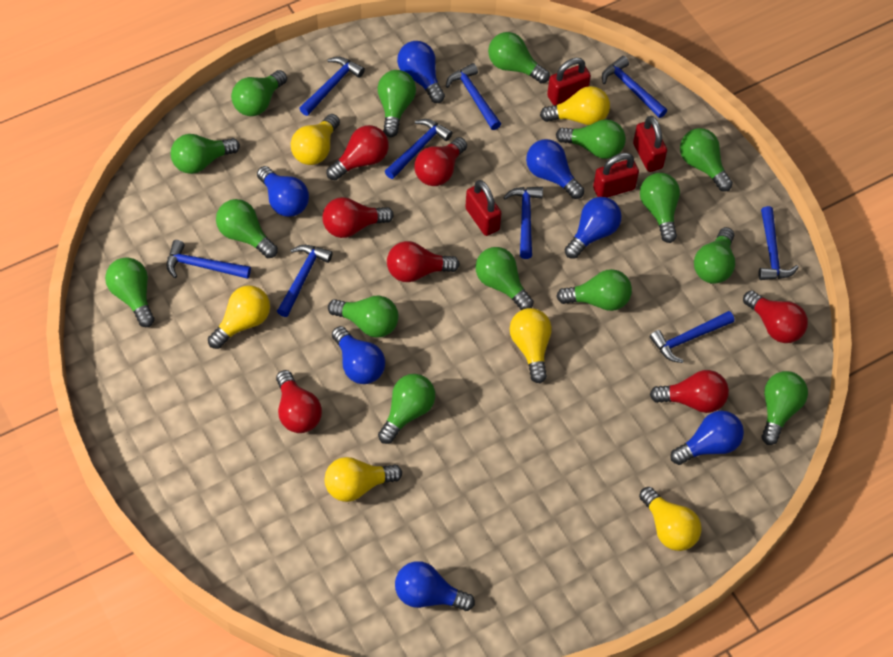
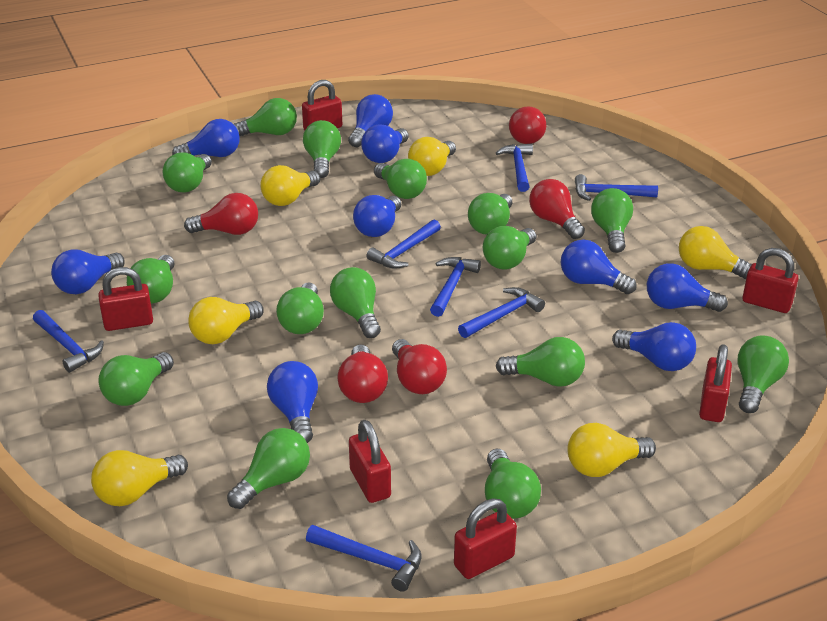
blue hammer: 9 -> 7
blue light bulb: 7 -> 9
red light bulb: 7 -> 5
red padlock: 4 -> 6

